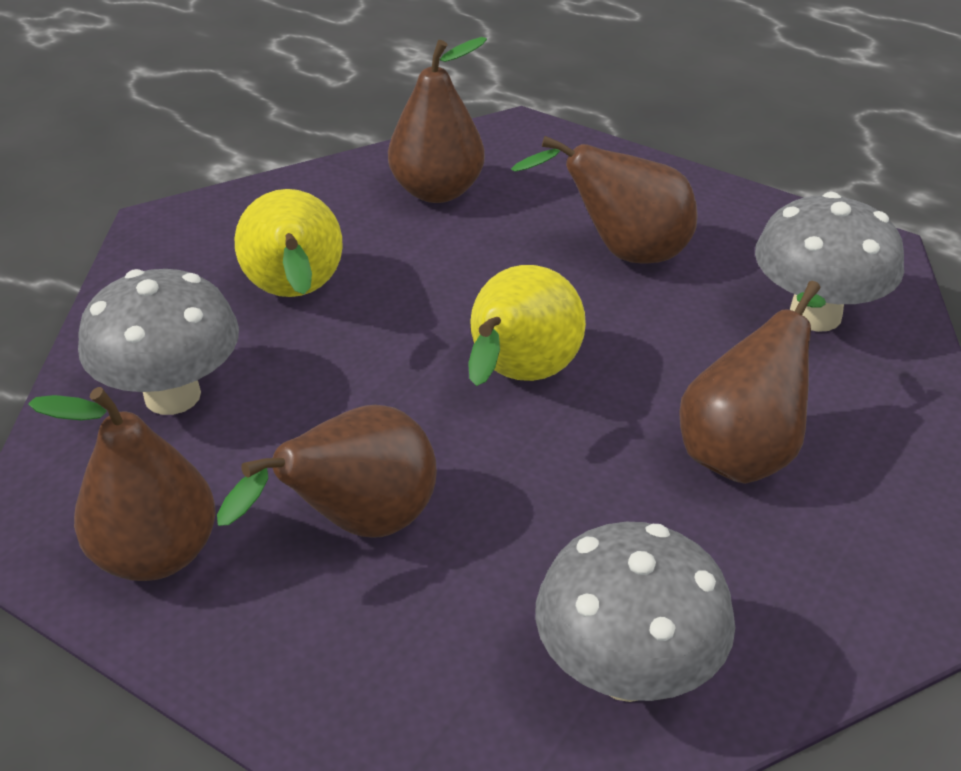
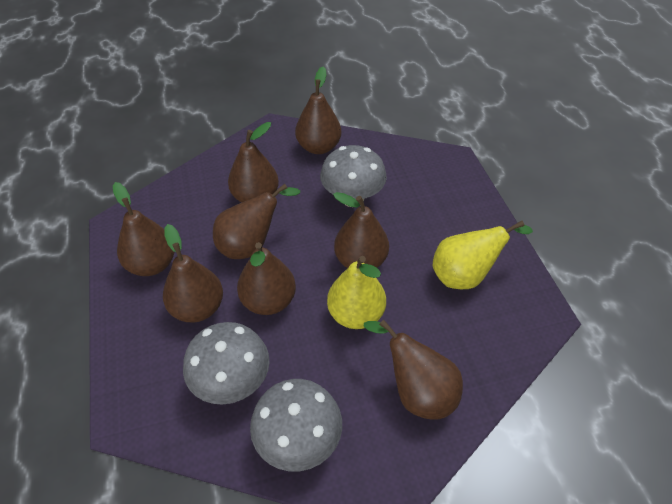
brown pear: 5 -> 8

